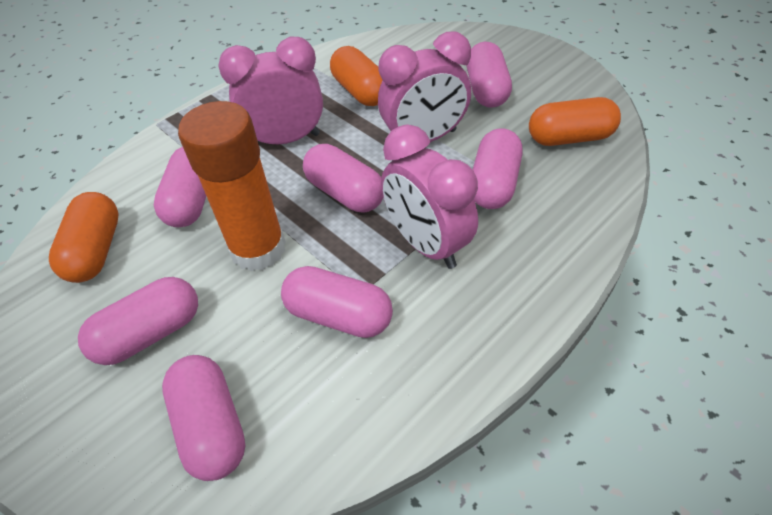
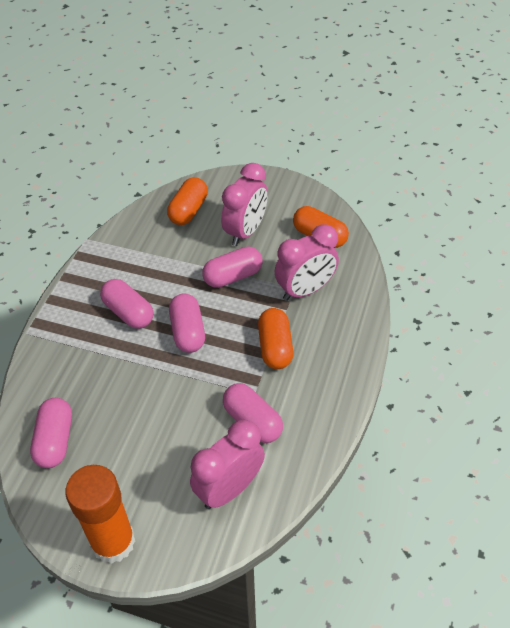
pink capsule: 7 -> 5

